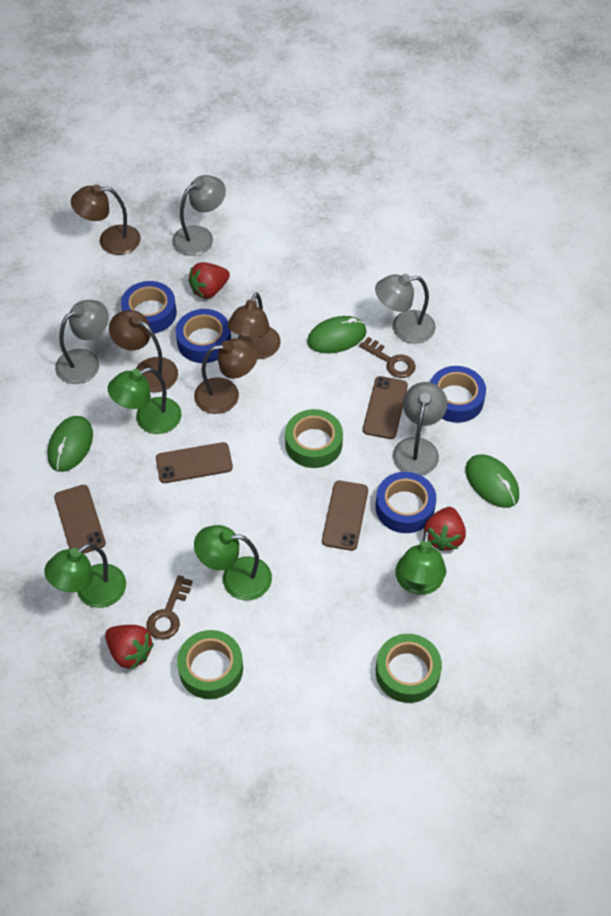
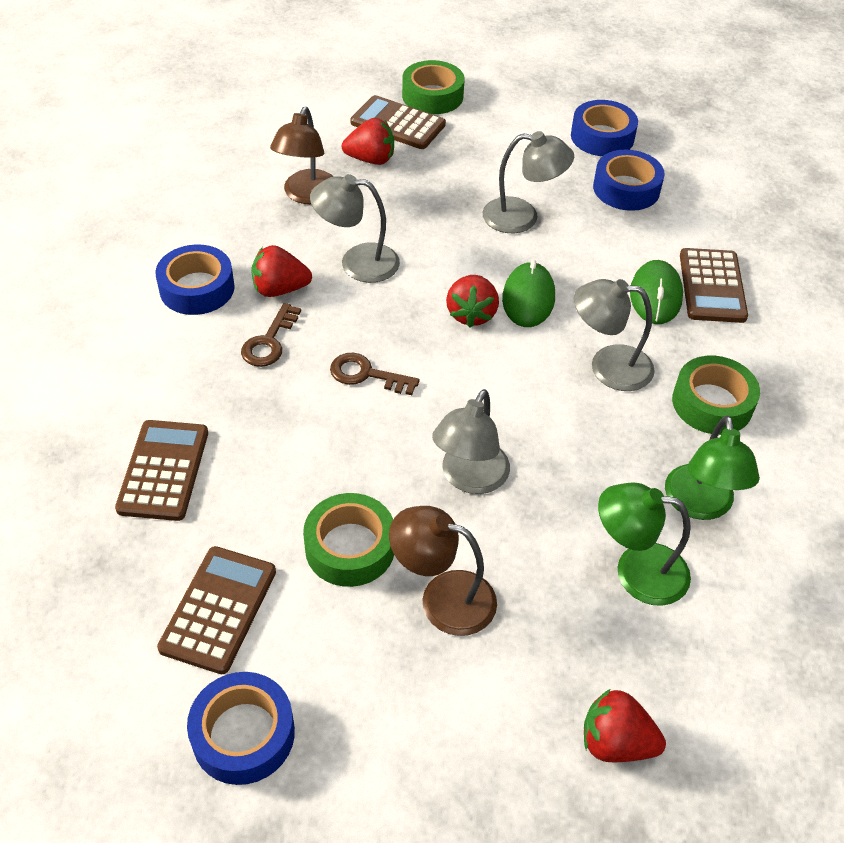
brown calculator: 0 -> 4
brown lamp: 4 -> 2
brown phone: 4 -> 0
green lamp: 4 -> 2
green mouse: 3 -> 2
red strawberry: 3 -> 4

